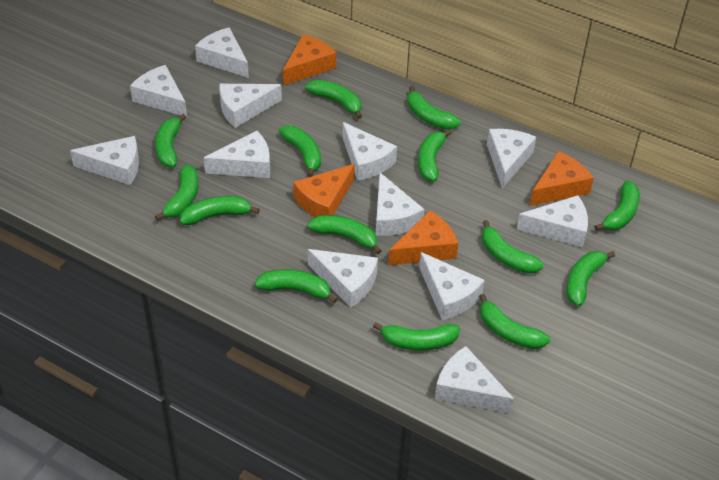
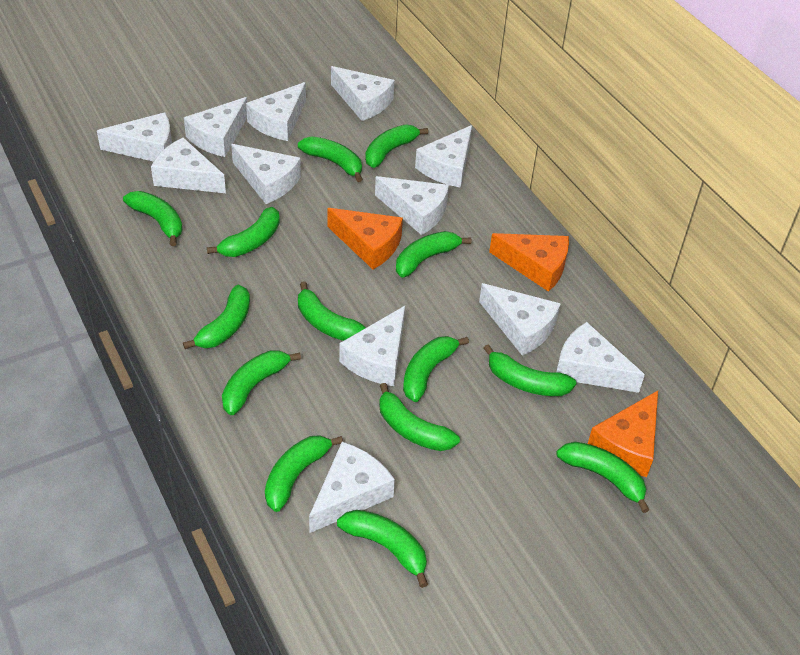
orange cheese: 4 -> 3

